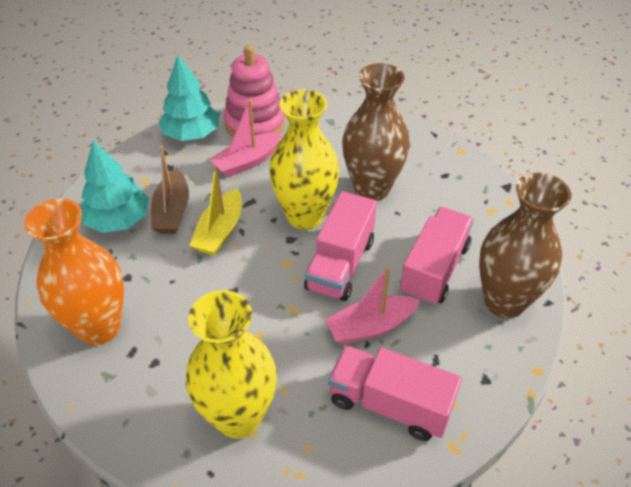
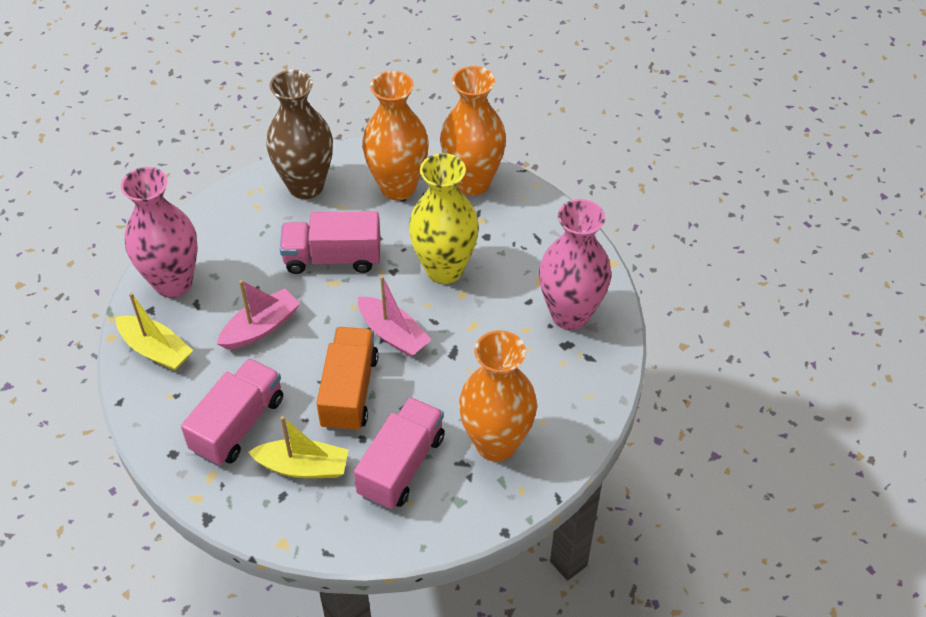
brown boat: 1 -> 0
brown vase: 2 -> 1
orange truck: 0 -> 1
orange vase: 1 -> 3
pink stacking toy: 1 -> 0
pink vase: 0 -> 2
turquoise tree: 2 -> 0
yellow boat: 1 -> 2
yellow vase: 2 -> 1

